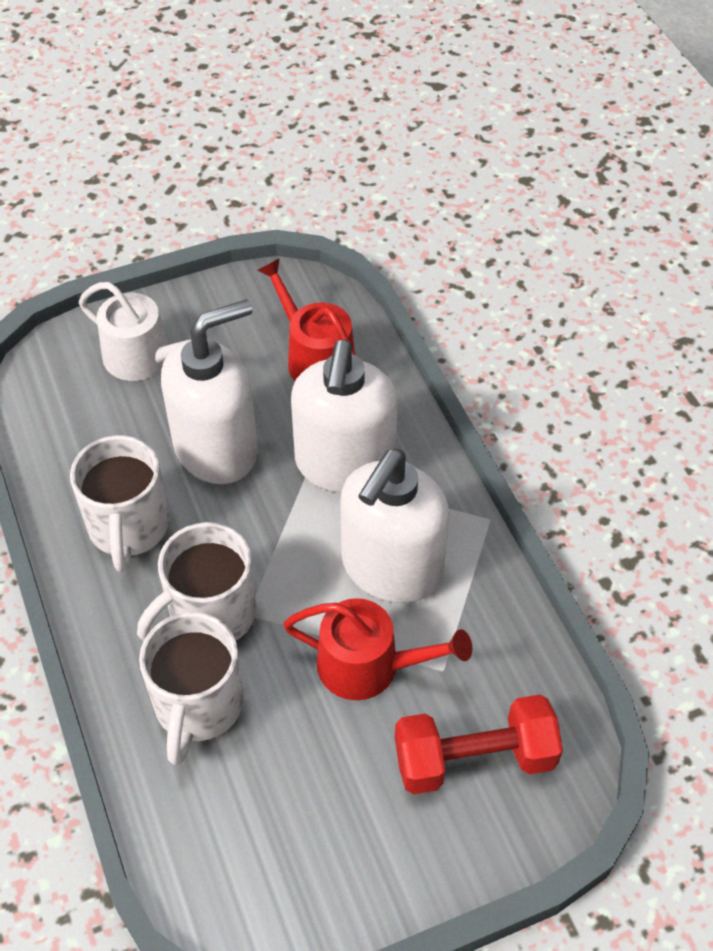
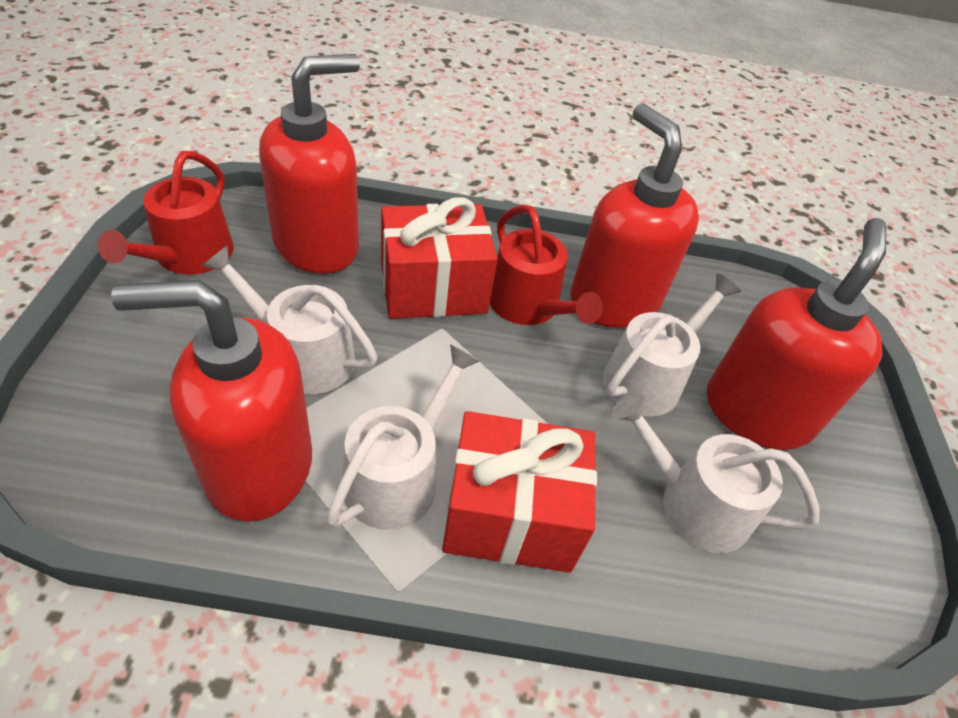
red dumbbell: 1 -> 0
red gift: 0 -> 2
red soap dispenser: 0 -> 4
white mug: 3 -> 0
white soap dispenser: 3 -> 0
white watering can: 1 -> 4

